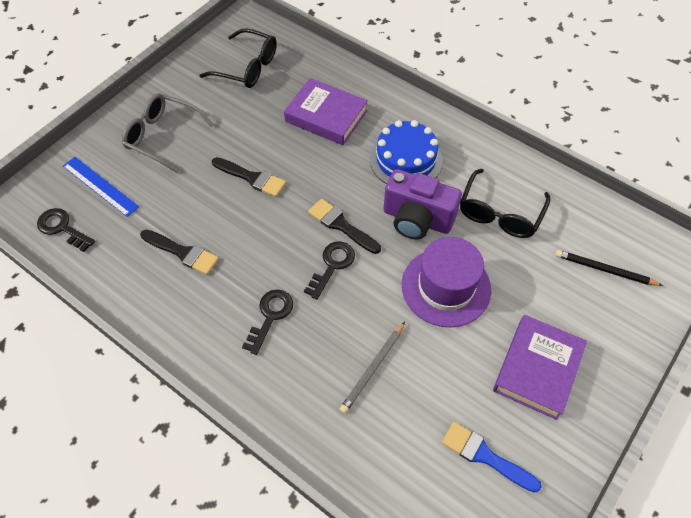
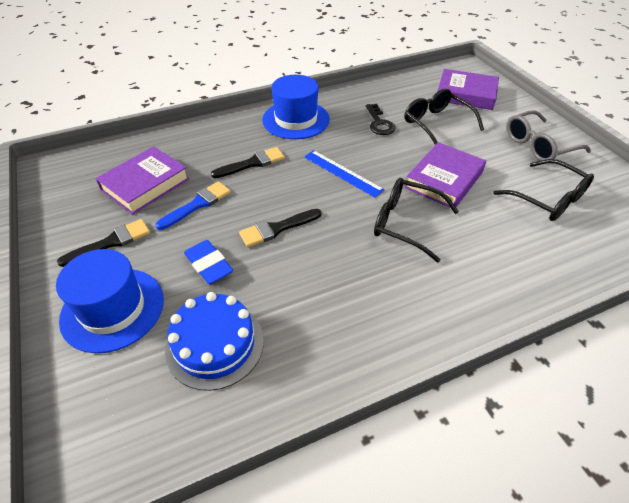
black glasses: 2 -> 3
black key: 3 -> 1
black pencil: 1 -> 0
blue eraser: 0 -> 1
blue hat: 0 -> 2
grey pencil: 1 -> 0
purple book: 2 -> 3
purple camera: 1 -> 0
purple hat: 1 -> 0

